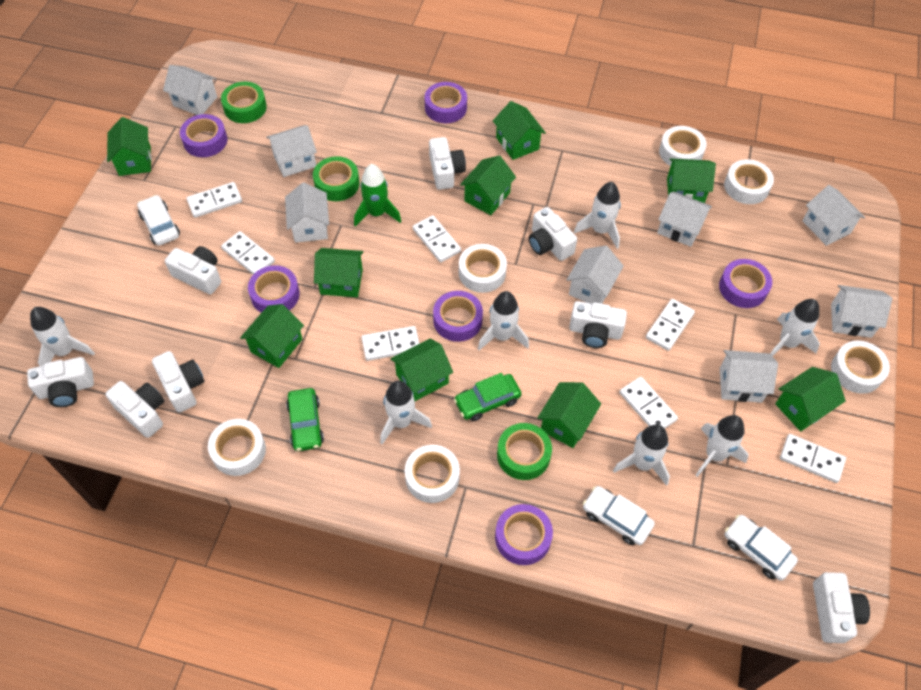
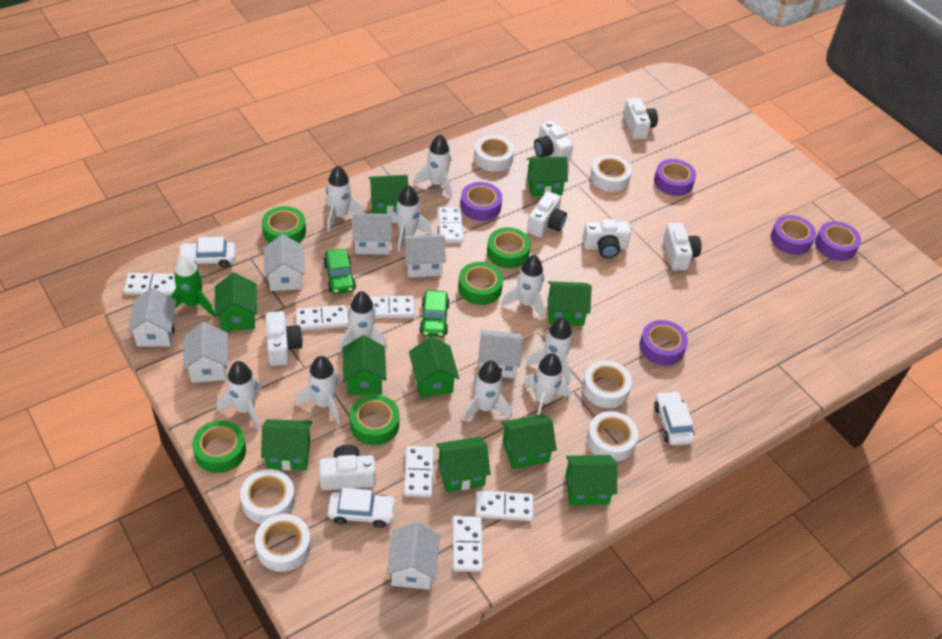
green house: 9 -> 10
green tape: 3 -> 5
purple tape: 6 -> 5
white camera: 8 -> 7
white house: 8 -> 7
white rocket: 7 -> 10

